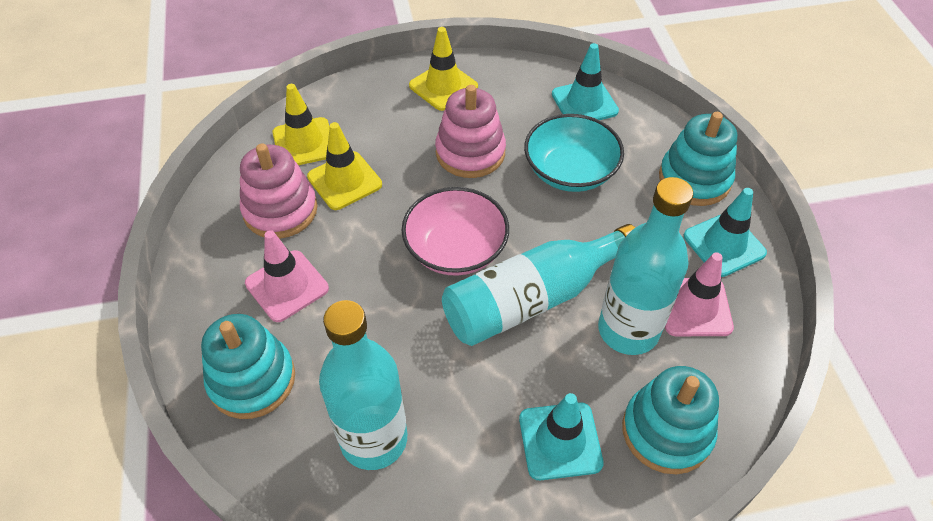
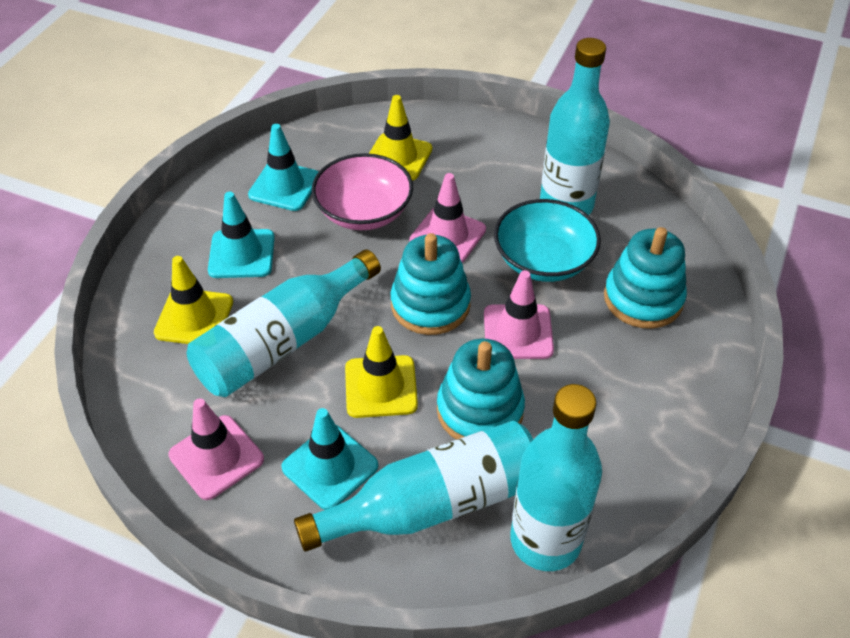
pink stacking toy: 2 -> 0
pink traffic cone: 2 -> 3
turquoise bottle: 3 -> 4

